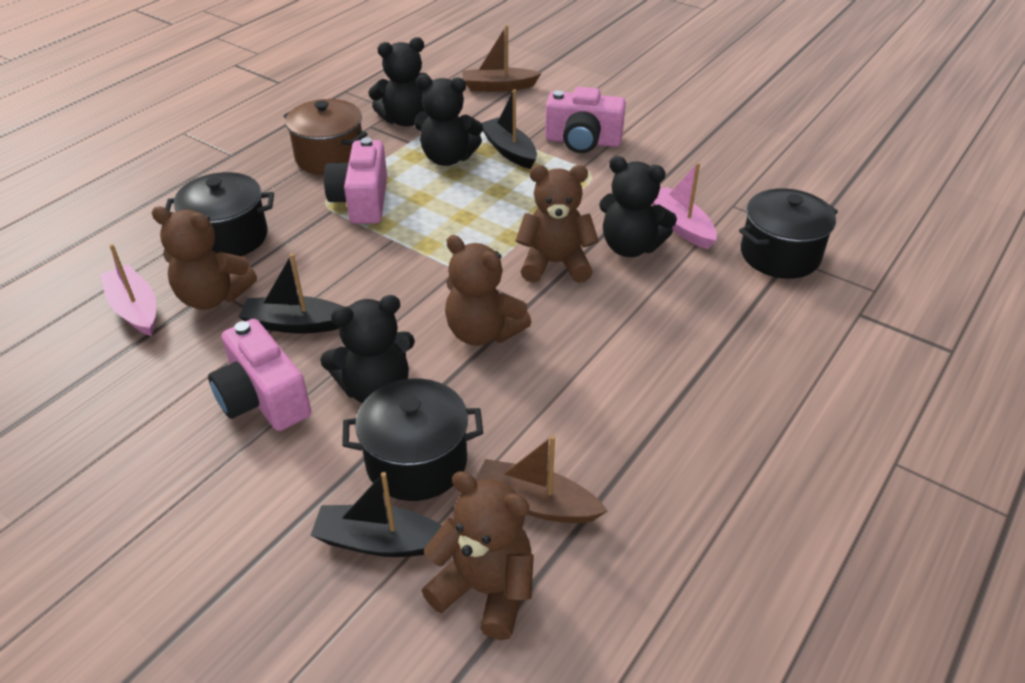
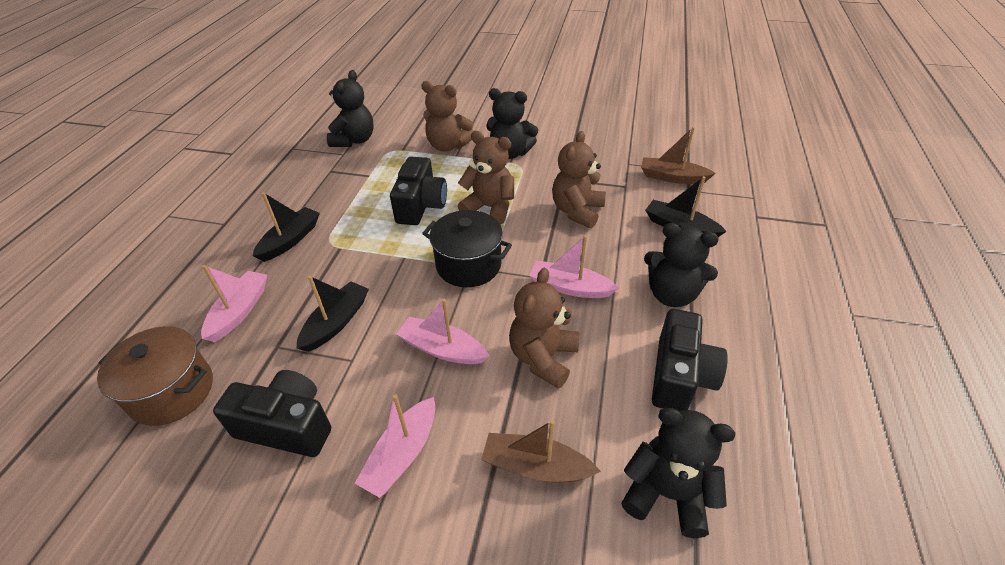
black camera: 0 -> 3
black pot: 3 -> 1
pink boat: 2 -> 4
pink camera: 3 -> 0

